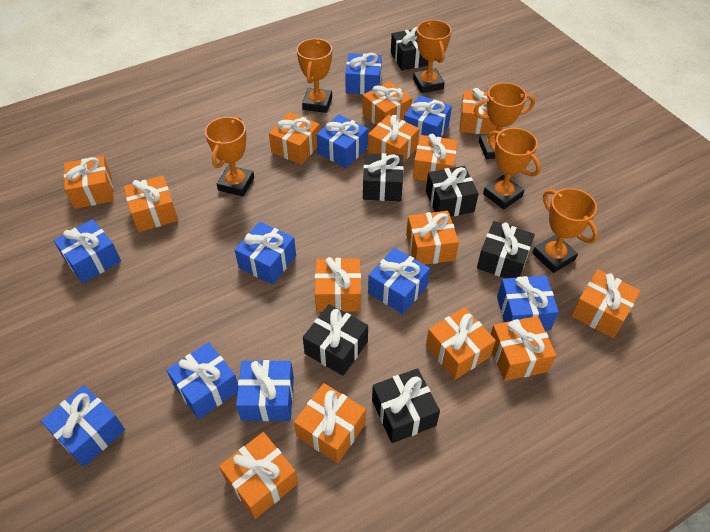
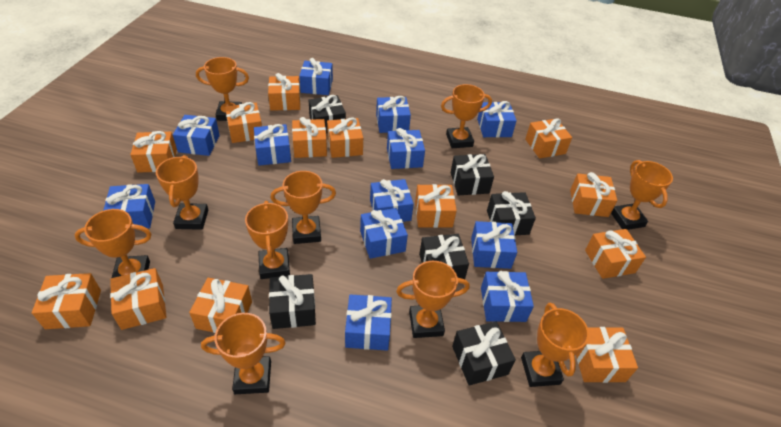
blue gift: 10 -> 12
orange gift: 14 -> 13
orange trophy: 6 -> 10

